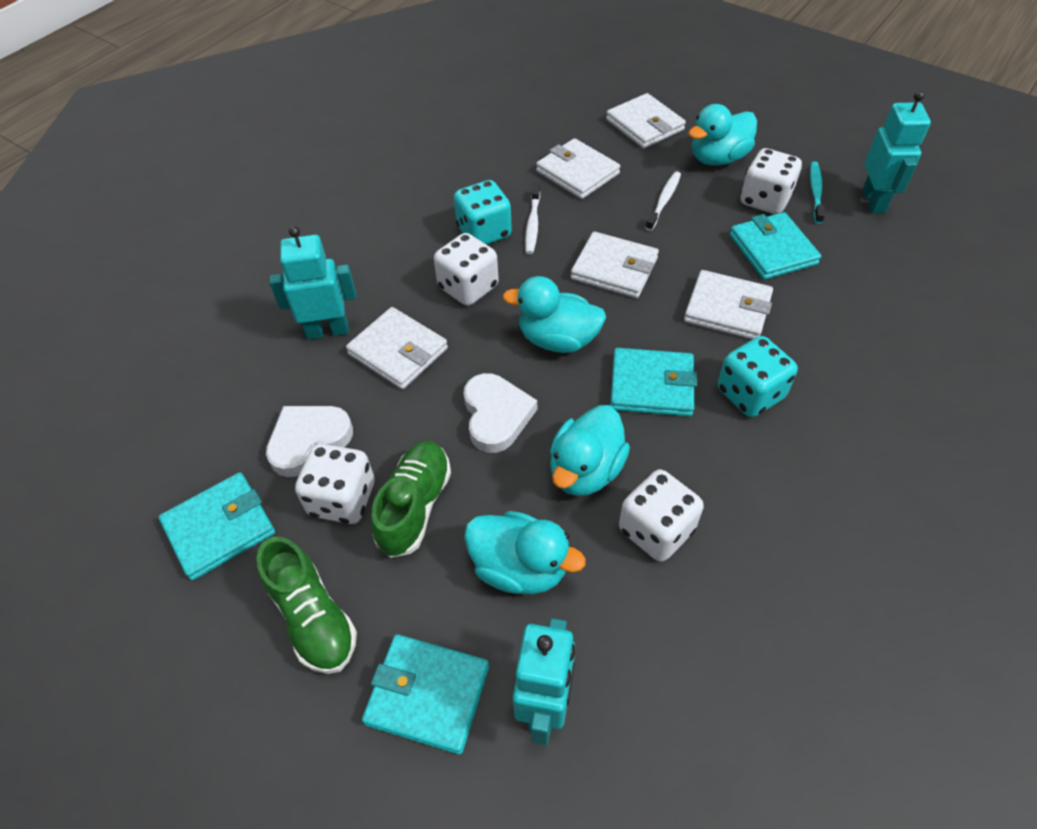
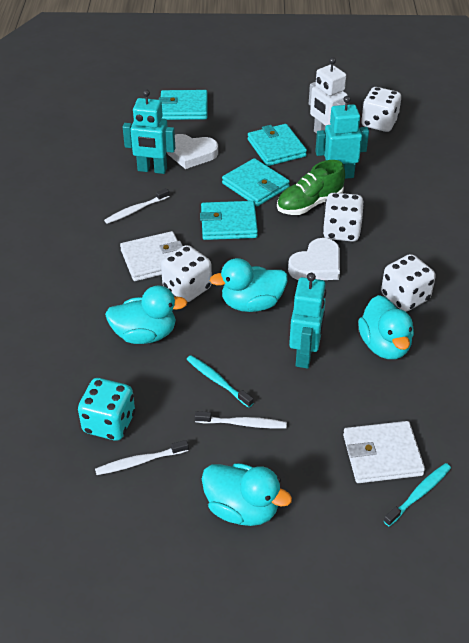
green shoe: 2 -> 1
turquoise dice: 2 -> 1
turquoise toothbrush: 1 -> 2
white robot: 0 -> 1
white toothbrush: 2 -> 3
white wallet: 5 -> 2

